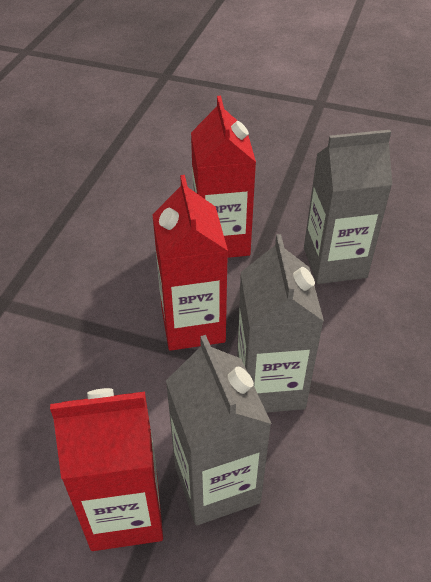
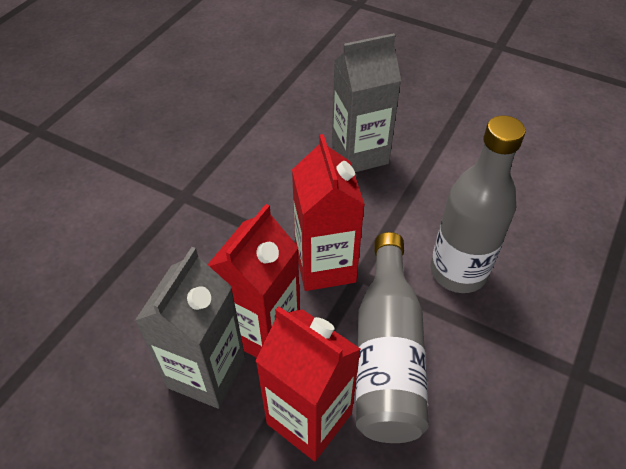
grey bottle: 0 -> 2
grey carton: 3 -> 2

